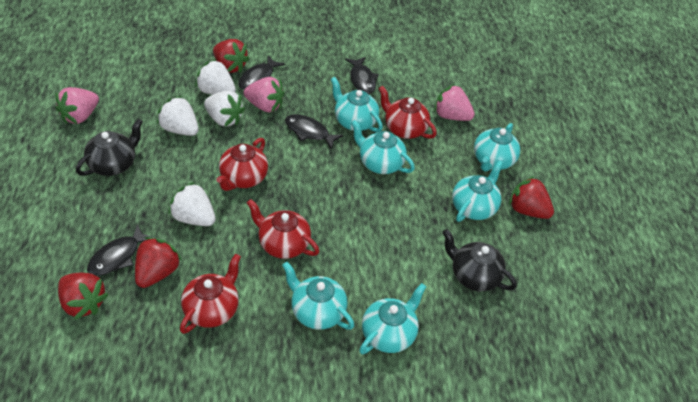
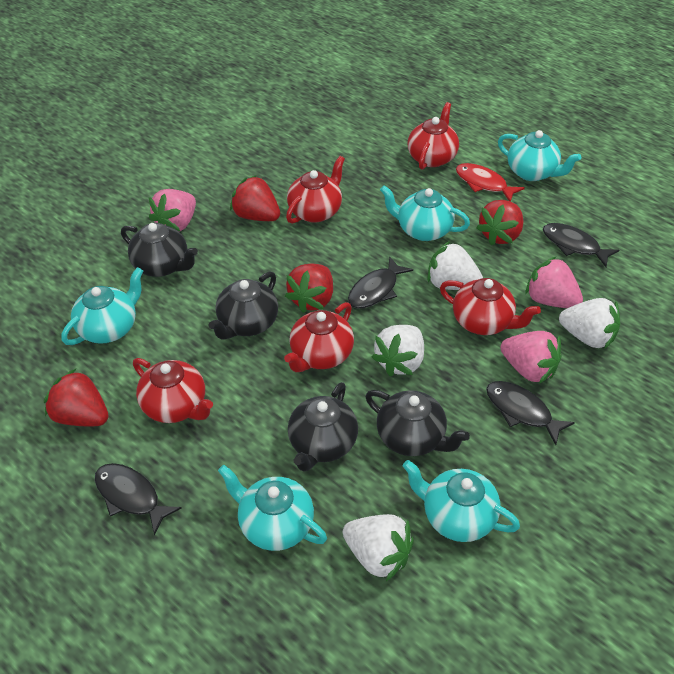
black teapot: 2 -> 4
red fish: 0 -> 1
red teapot: 4 -> 5
turquoise teapot: 6 -> 5

